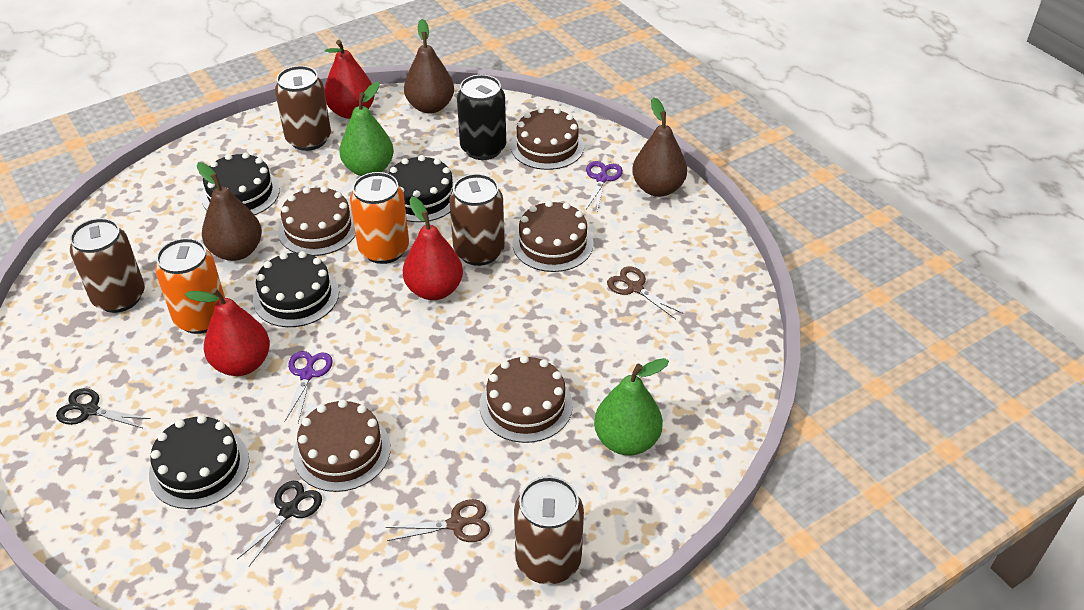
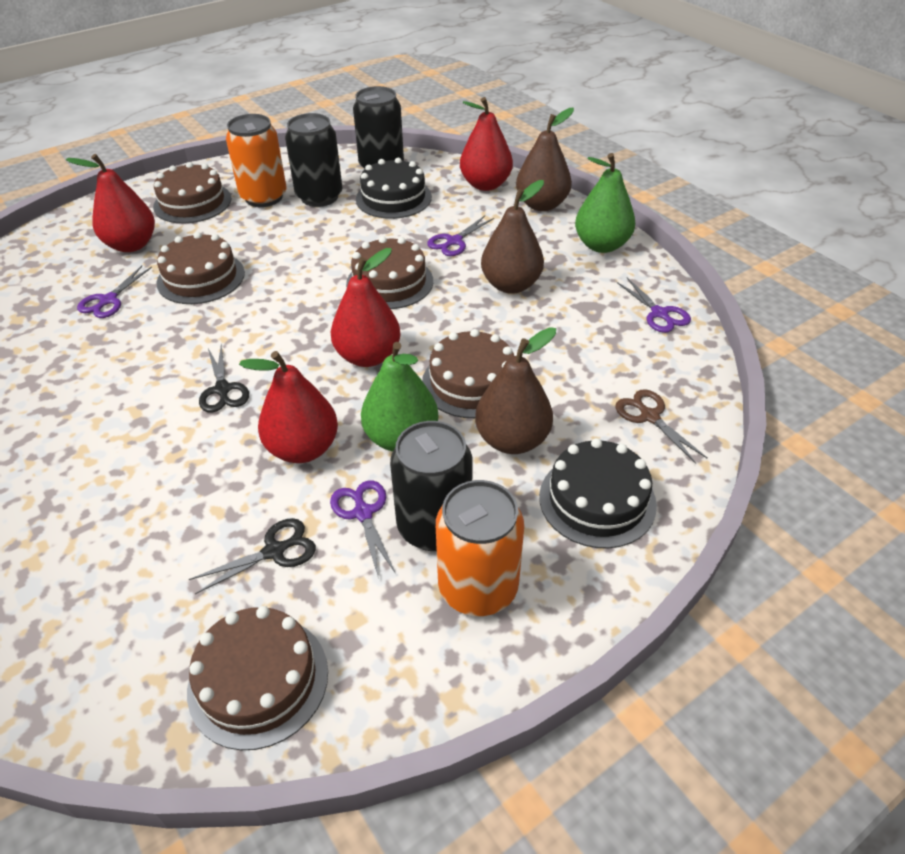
black cake: 4 -> 2
black can: 1 -> 3
brown can: 4 -> 0
brown scissors: 2 -> 1
purple scissors: 2 -> 4
red pear: 3 -> 4

